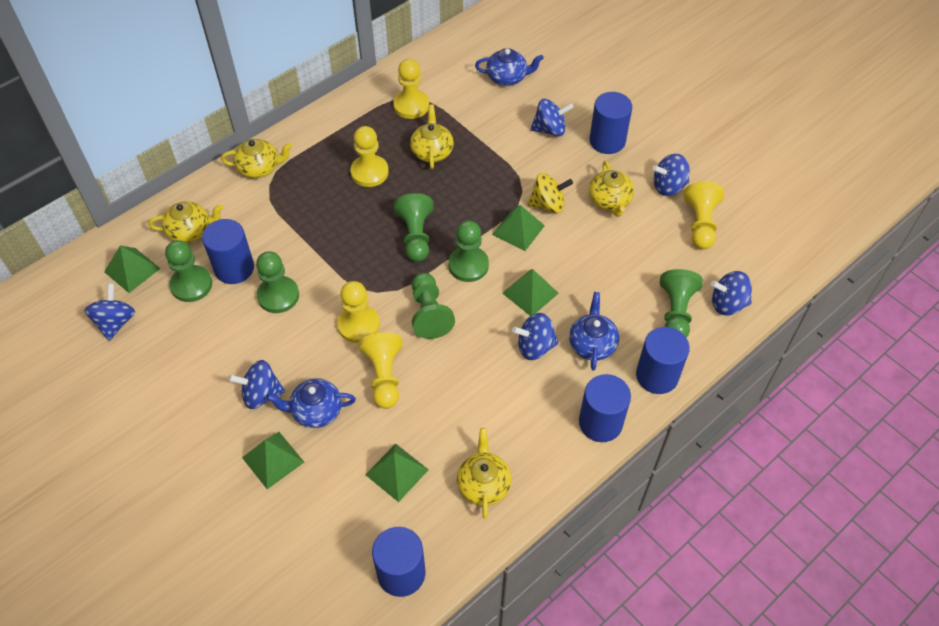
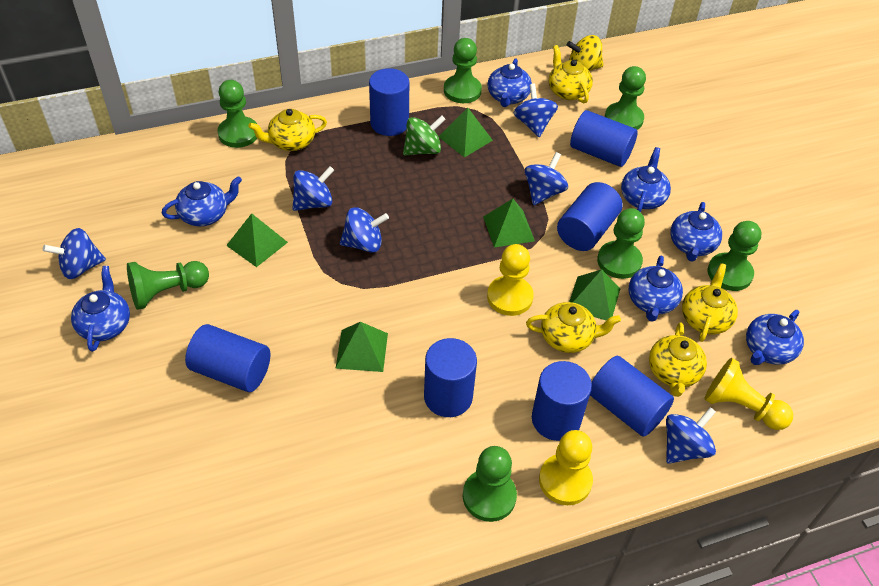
blue cylinder: 5 -> 7
blue teapot: 3 -> 7
green pawn: 6 -> 7
green spinning top: 0 -> 1
yellow pawn: 5 -> 3

